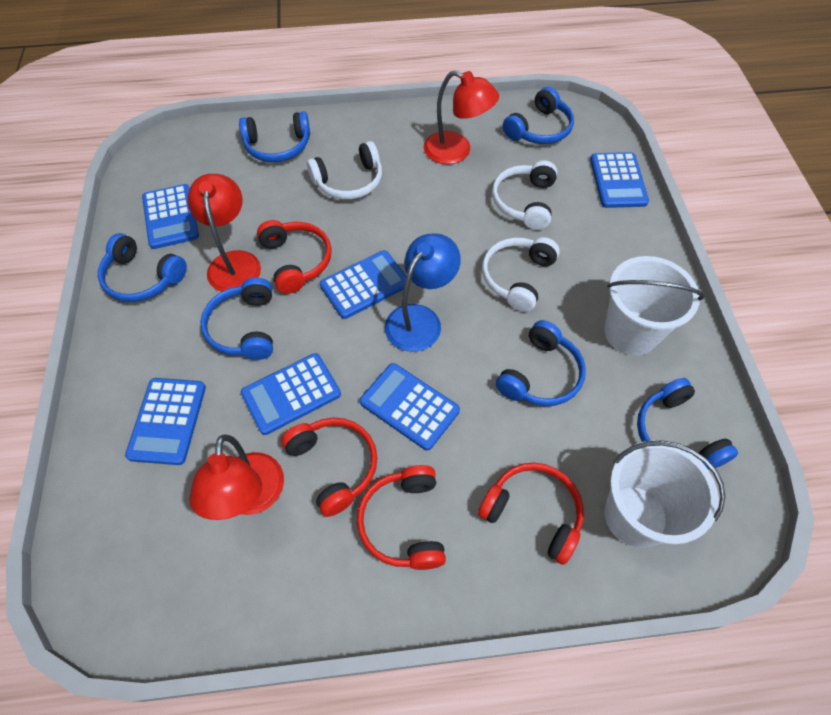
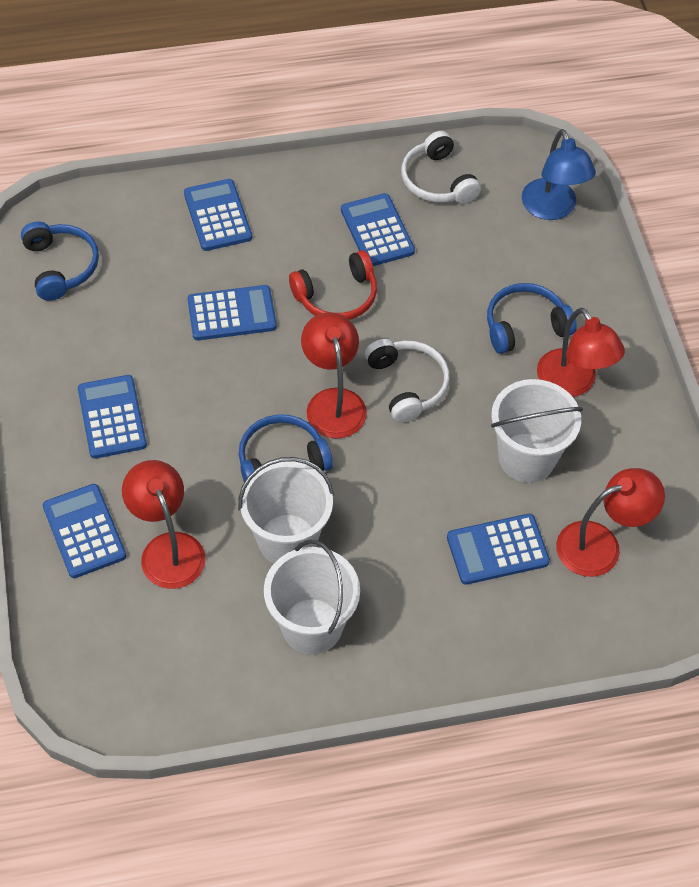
blue headphones: 6 -> 3
red headphones: 4 -> 1
red lamp: 3 -> 4
white bucket: 2 -> 3
white headphones: 3 -> 2

